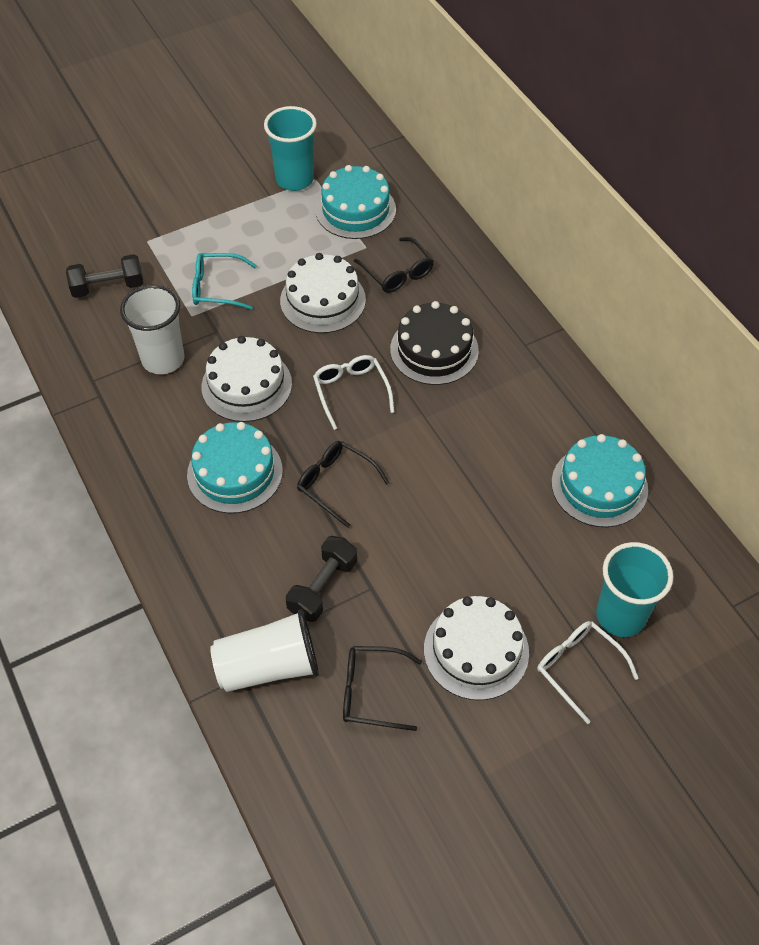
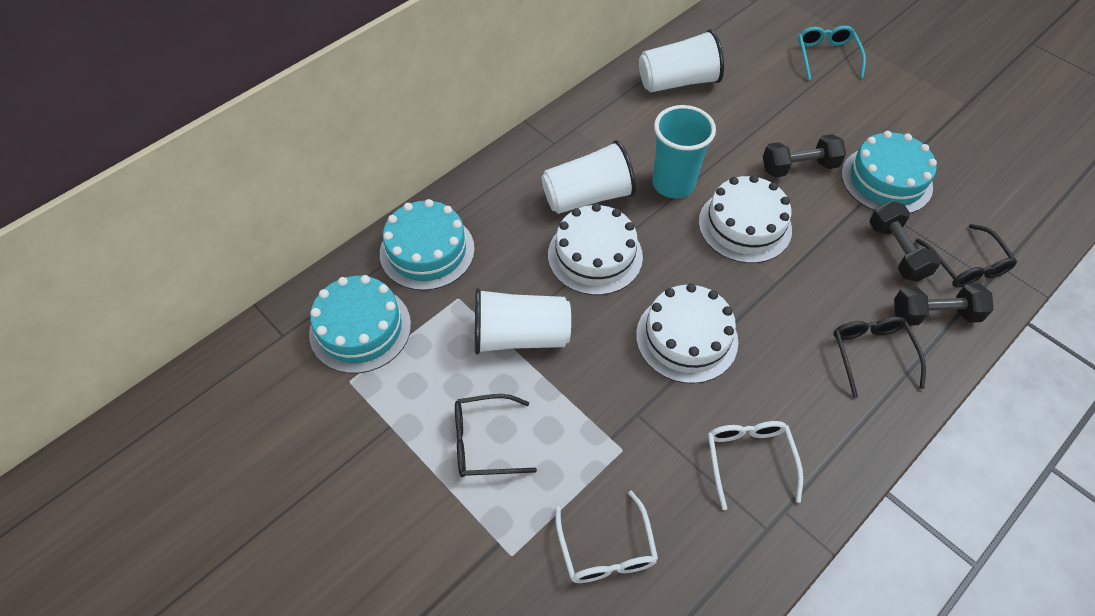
black cake: 1 -> 0
black dumbbell: 2 -> 3
turquoise cup: 2 -> 1
white cup: 2 -> 3

